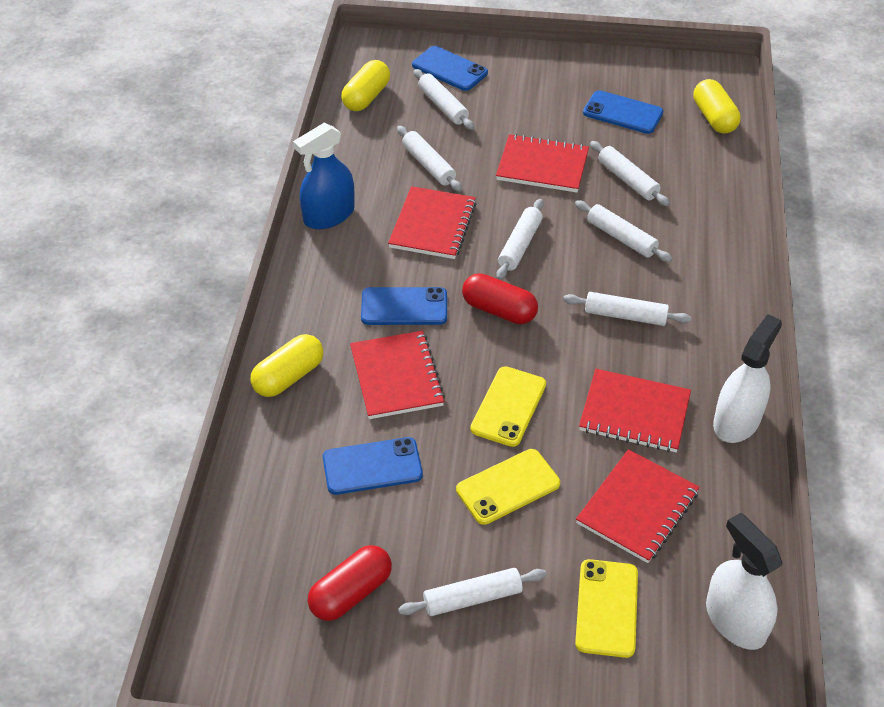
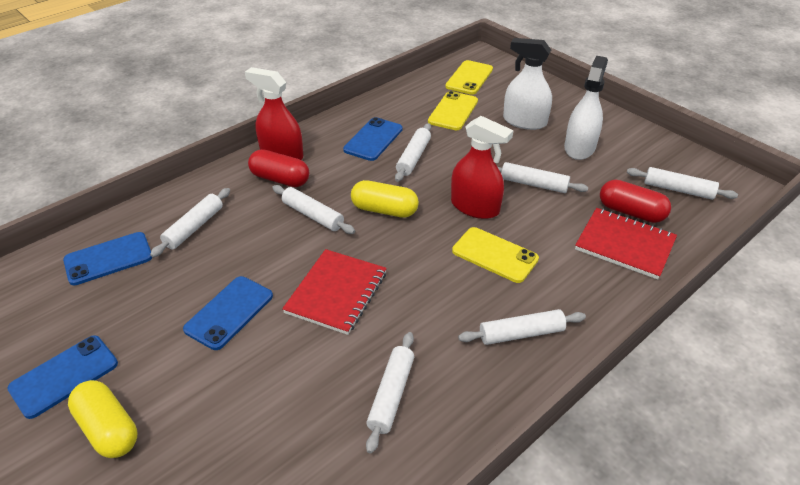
blue spray bottle: 1 -> 0
red notebook: 5 -> 2
red spray bottle: 0 -> 2
yellow capsule: 3 -> 2

